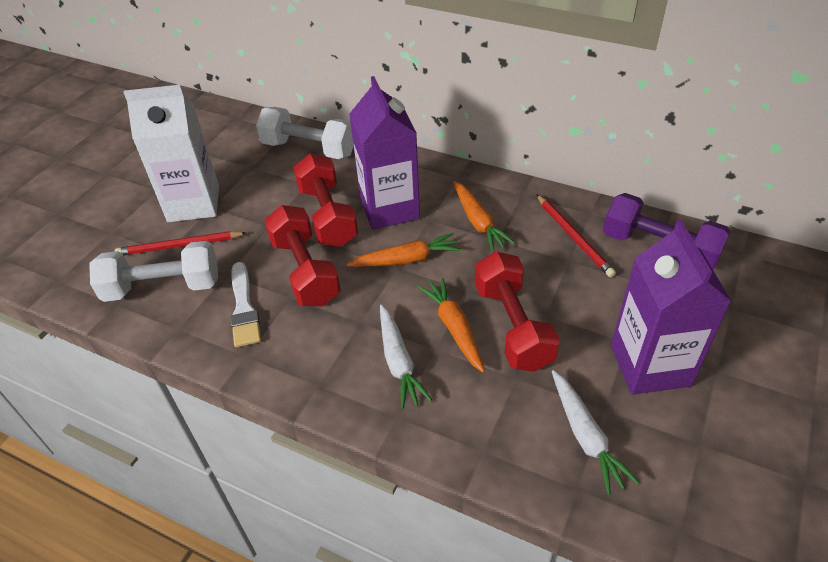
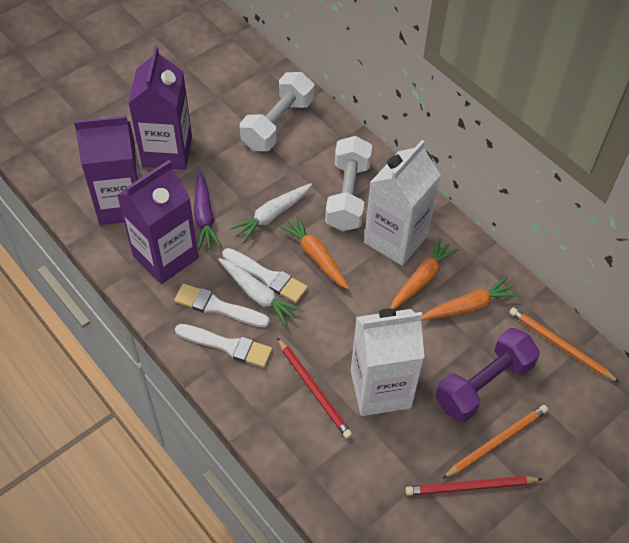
orange pencil: 0 -> 2
purple carrot: 0 -> 1
purple carton: 2 -> 3
red dumbbell: 3 -> 0
white brush: 1 -> 3
white carton: 1 -> 2

